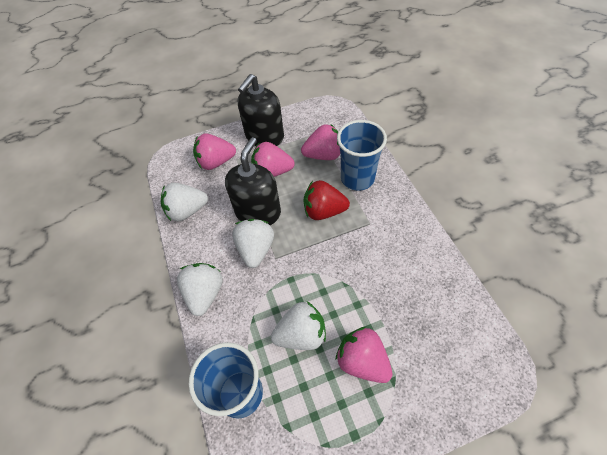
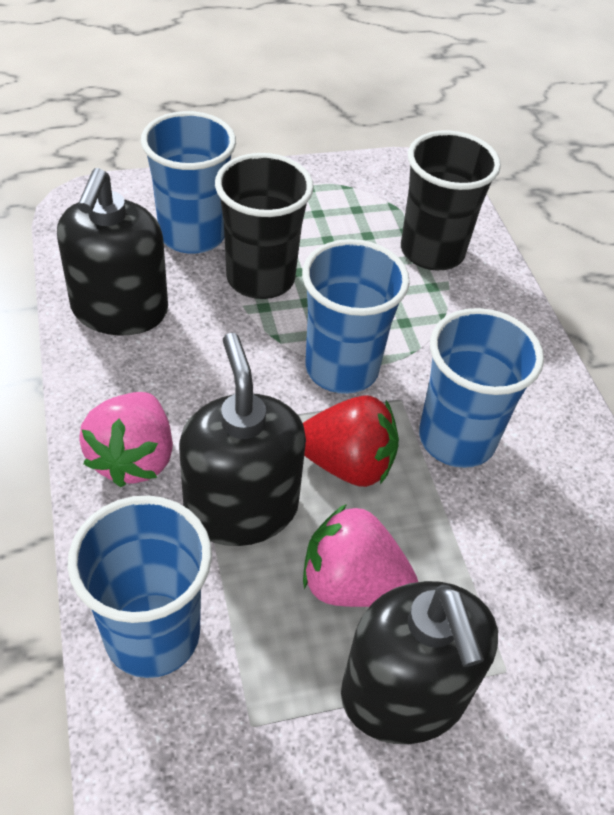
black cup: 0 -> 2
black soap dispenser: 2 -> 3
blue cup: 2 -> 4
pink strawberry: 4 -> 2
white strawberry: 4 -> 0

